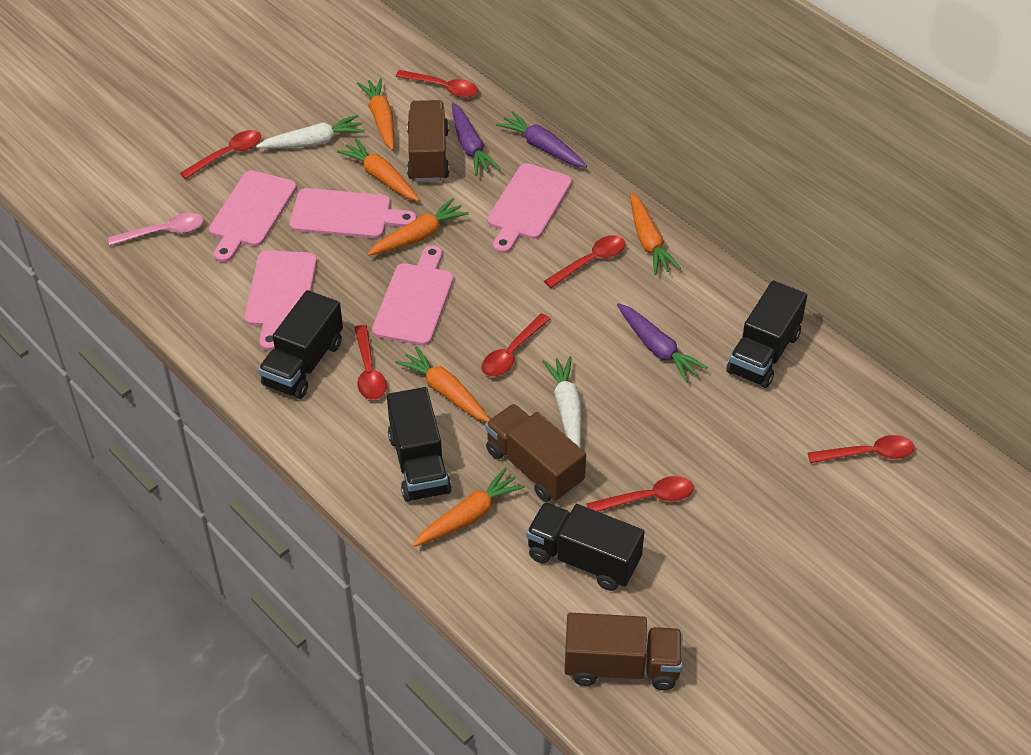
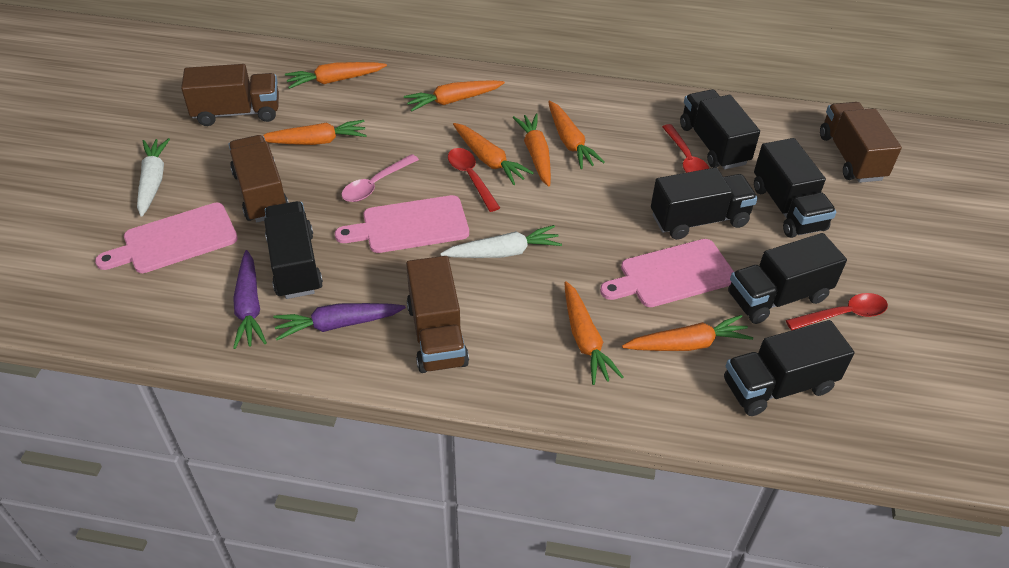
black truck: 4 -> 6
brown truck: 3 -> 4
orange carrot: 6 -> 8
pink cutting board: 5 -> 3
purple carrot: 3 -> 2
red spoon: 7 -> 3

